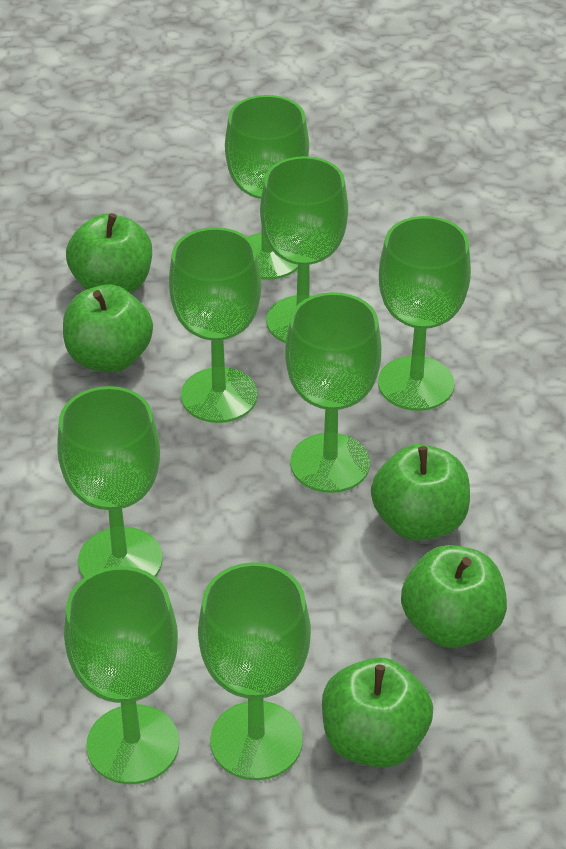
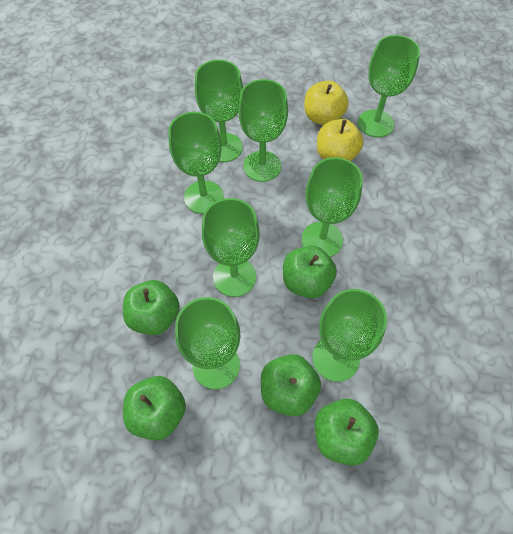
yellow apple: 0 -> 2

